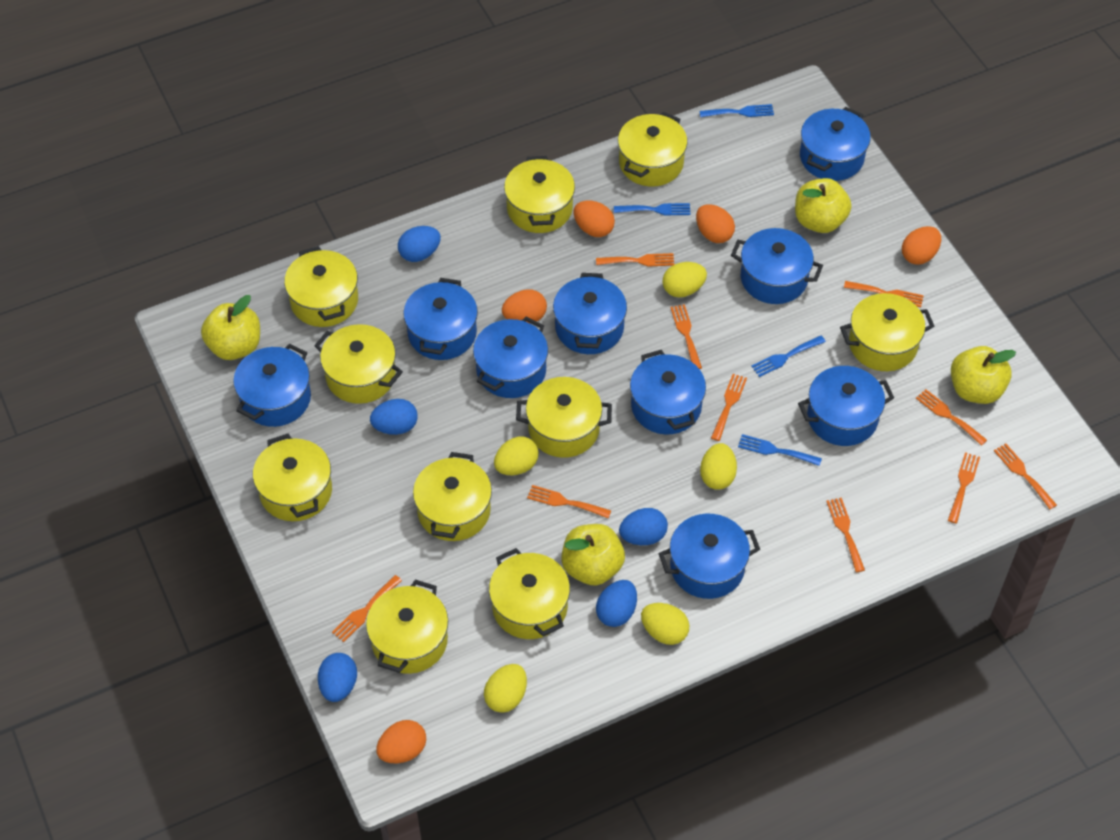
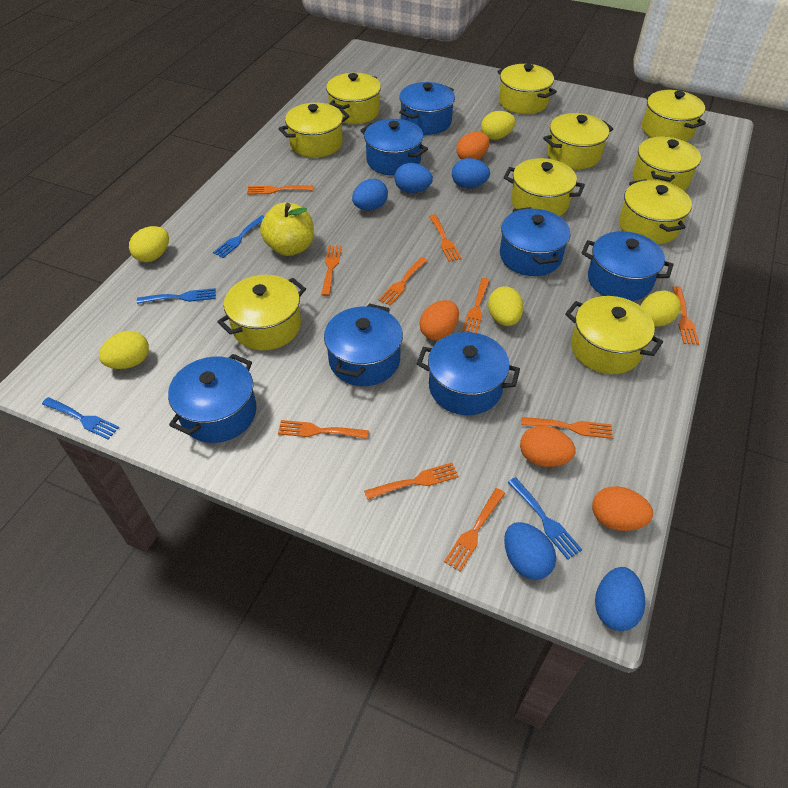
blue pot: 9 -> 7
orange egg: 5 -> 4
yellow apple: 4 -> 1

